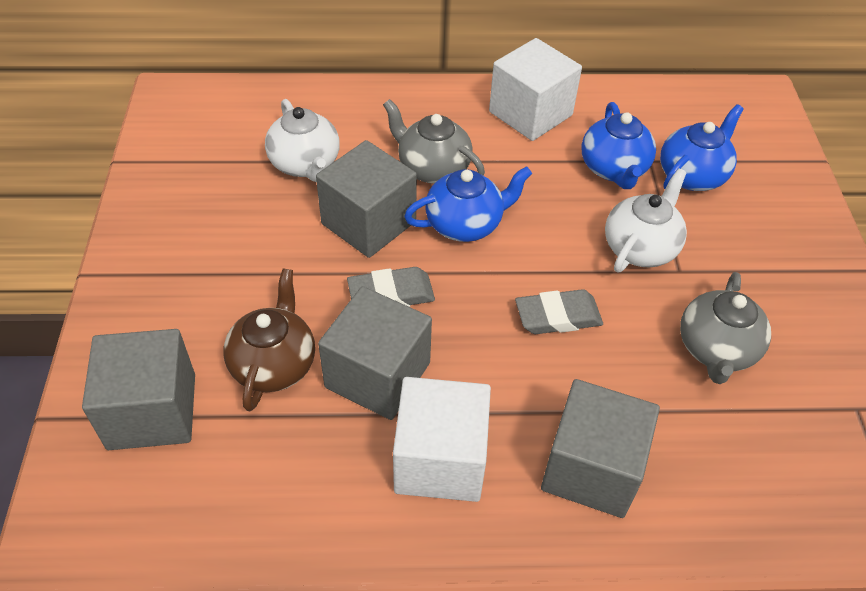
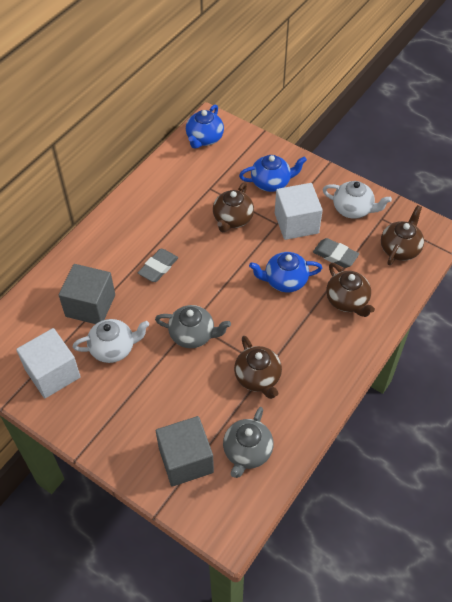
brown teapot: 1 -> 4
grey cube: 4 -> 2

